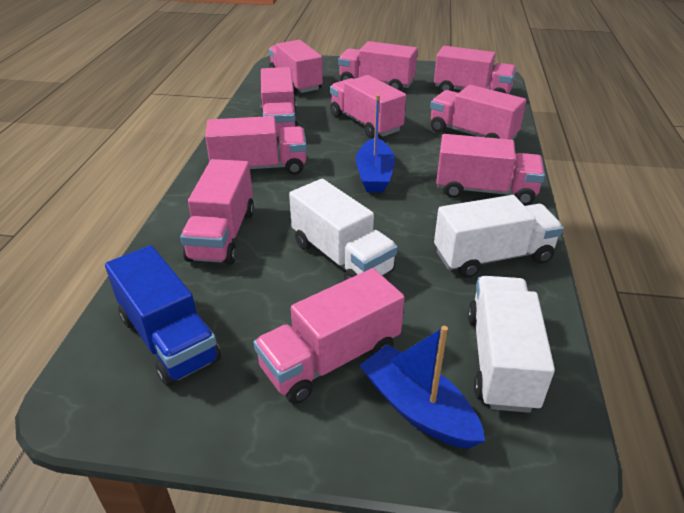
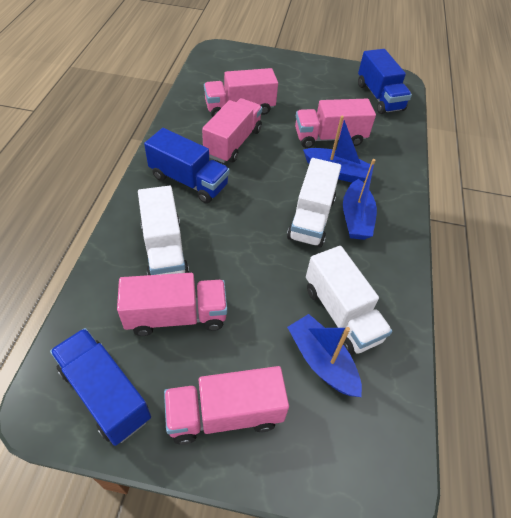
blue boat: 2 -> 3
blue truck: 1 -> 3
pink truck: 10 -> 5

